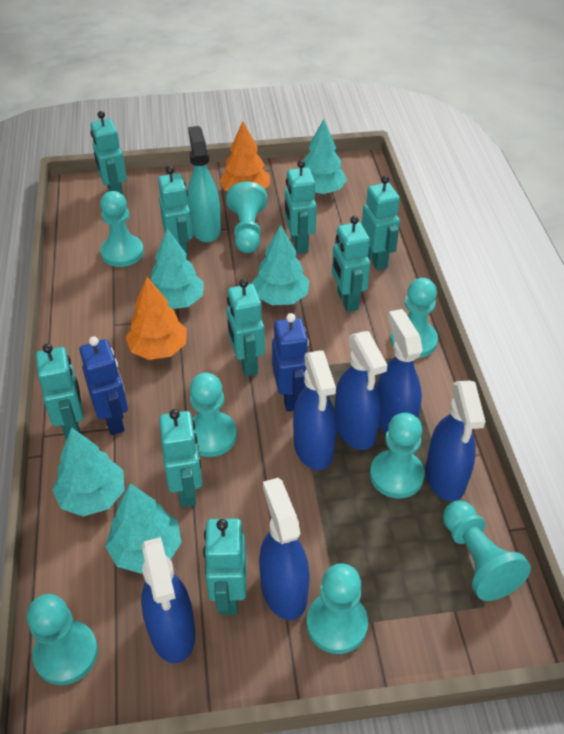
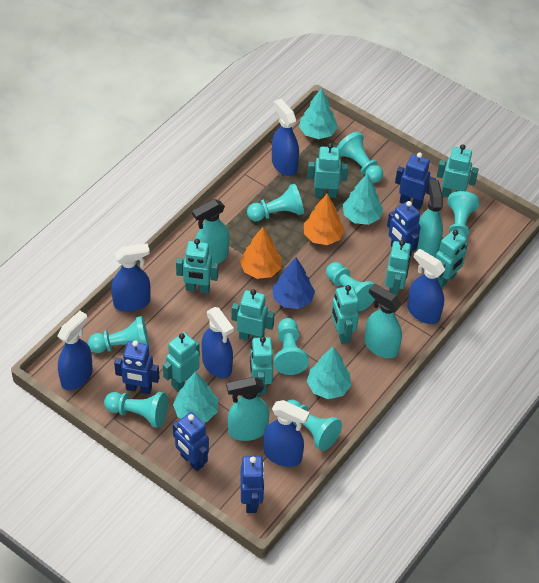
blue robot: 2 -> 5
blue tree: 0 -> 1
turquoise spray bottle: 1 -> 4
turquoise tree: 5 -> 4

